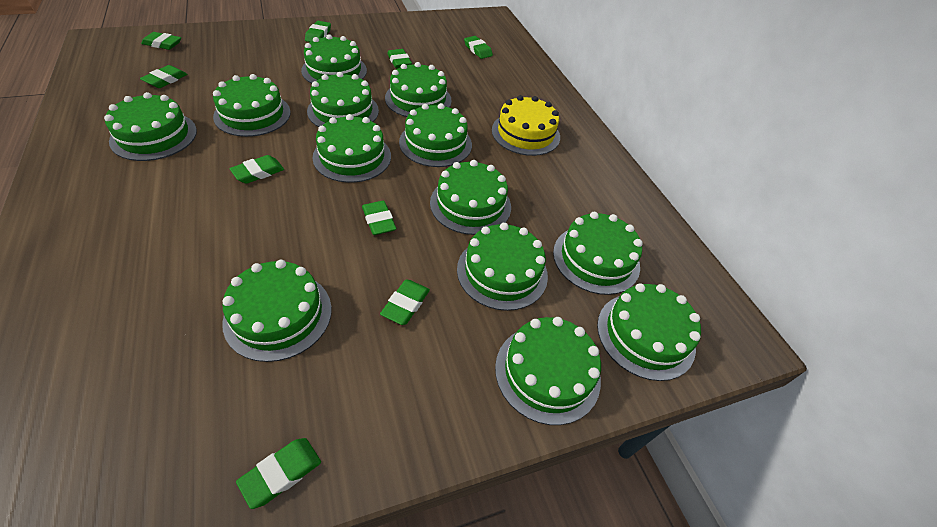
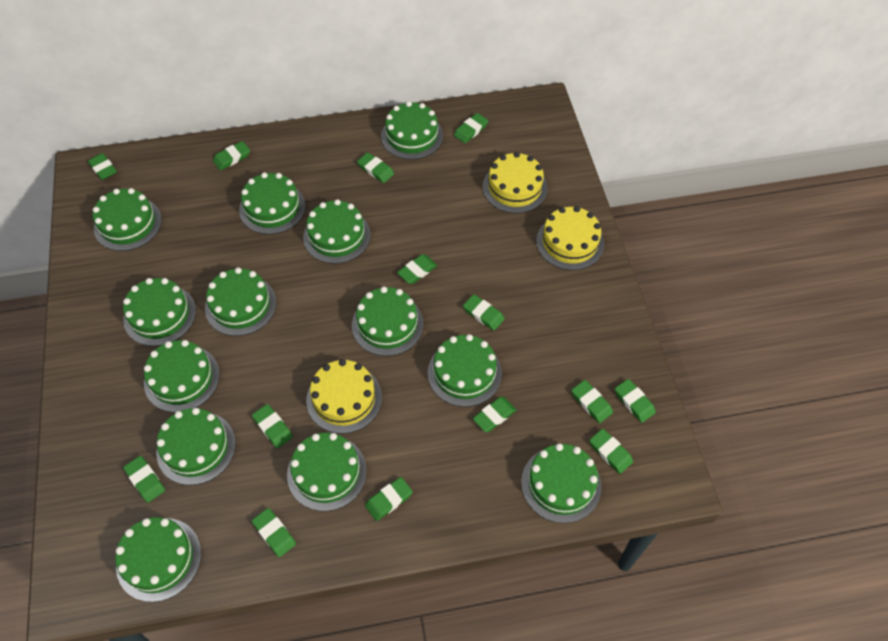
green eraser: 9 -> 14
yellow cake: 1 -> 3

